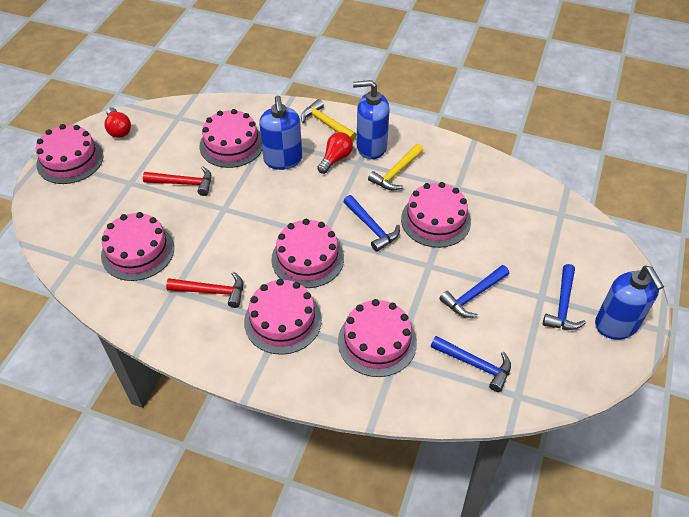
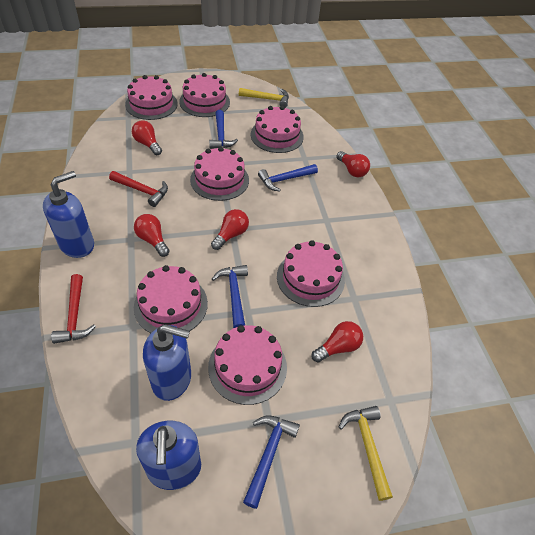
red light bulb: 2 -> 5

